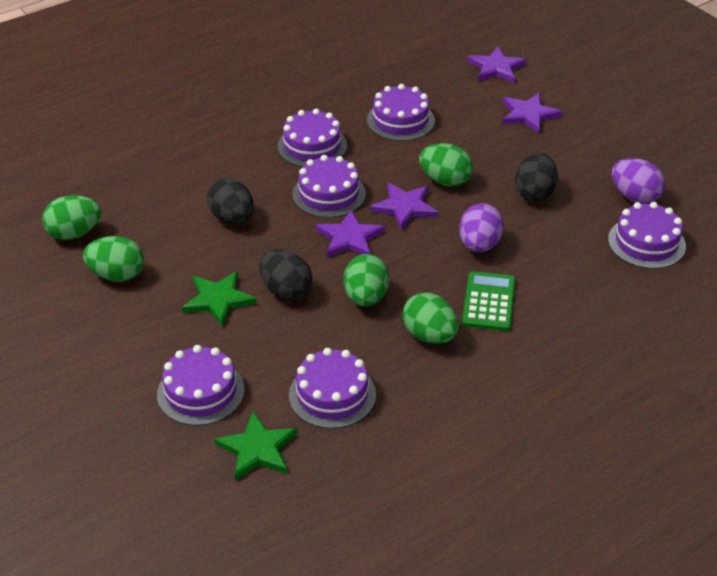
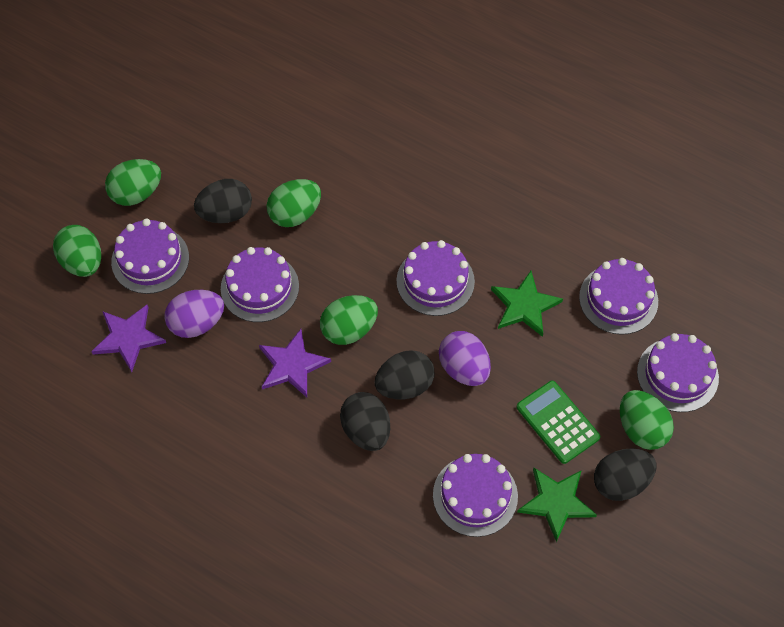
black egg: 3 -> 4
purple star: 4 -> 2

